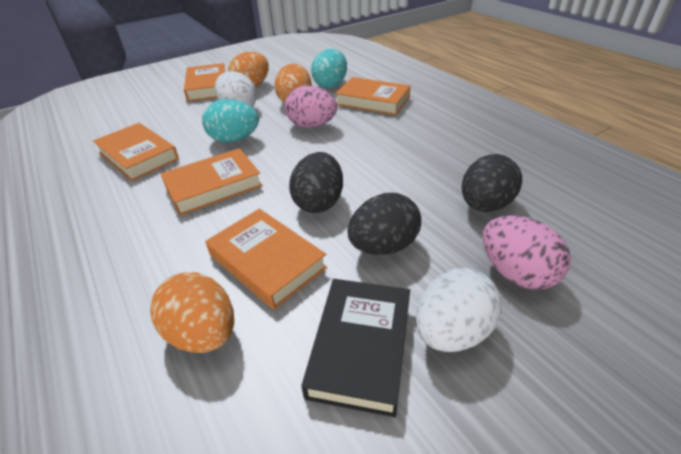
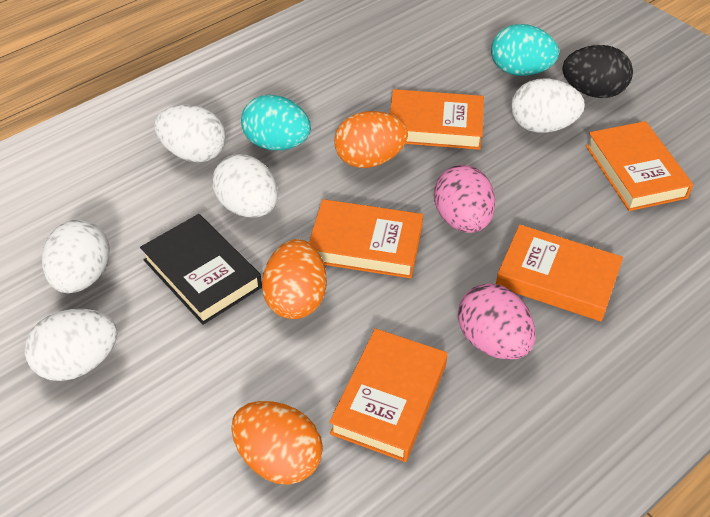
black egg: 3 -> 1
white egg: 2 -> 5

